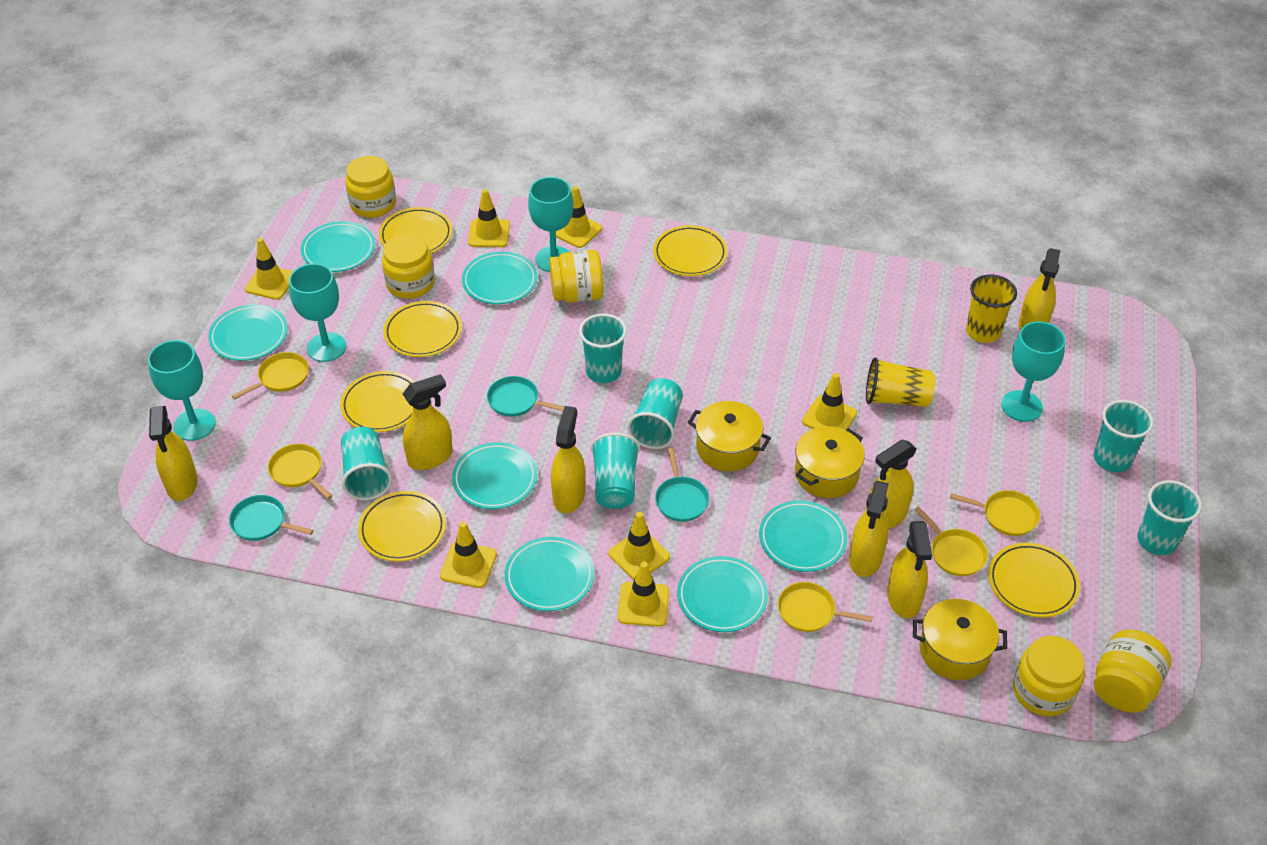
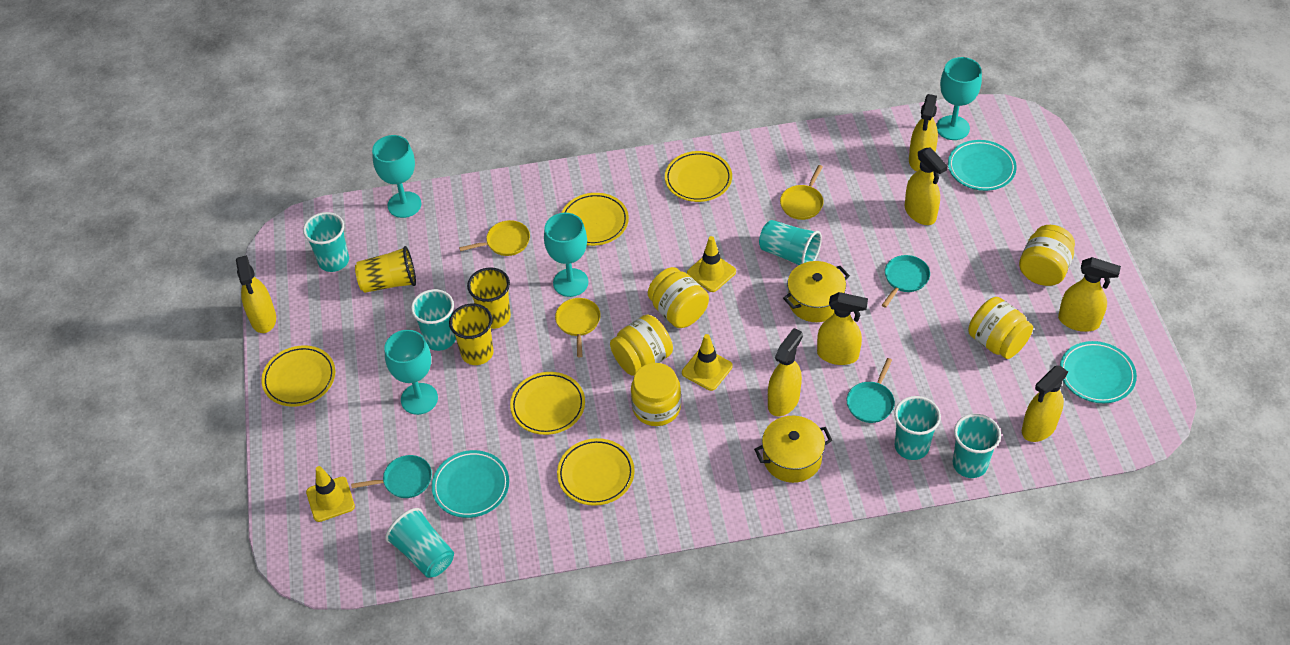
turquoise plate: 7 -> 3
yellow cup: 2 -> 3
yellow pan: 5 -> 3
yellow plate: 6 -> 5
yellow pot: 3 -> 2
yellow traffic cone: 7 -> 3

